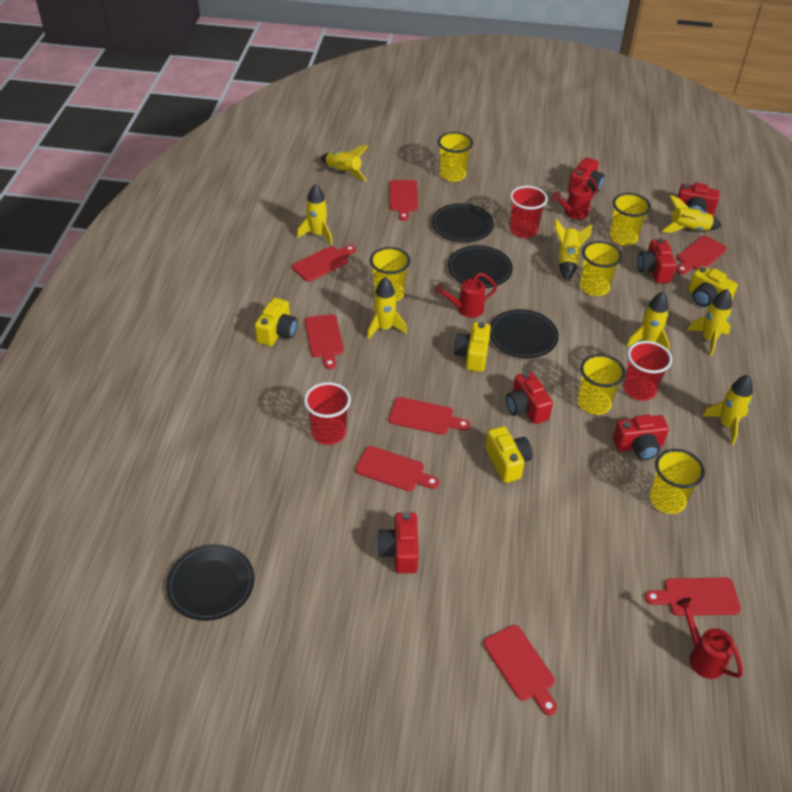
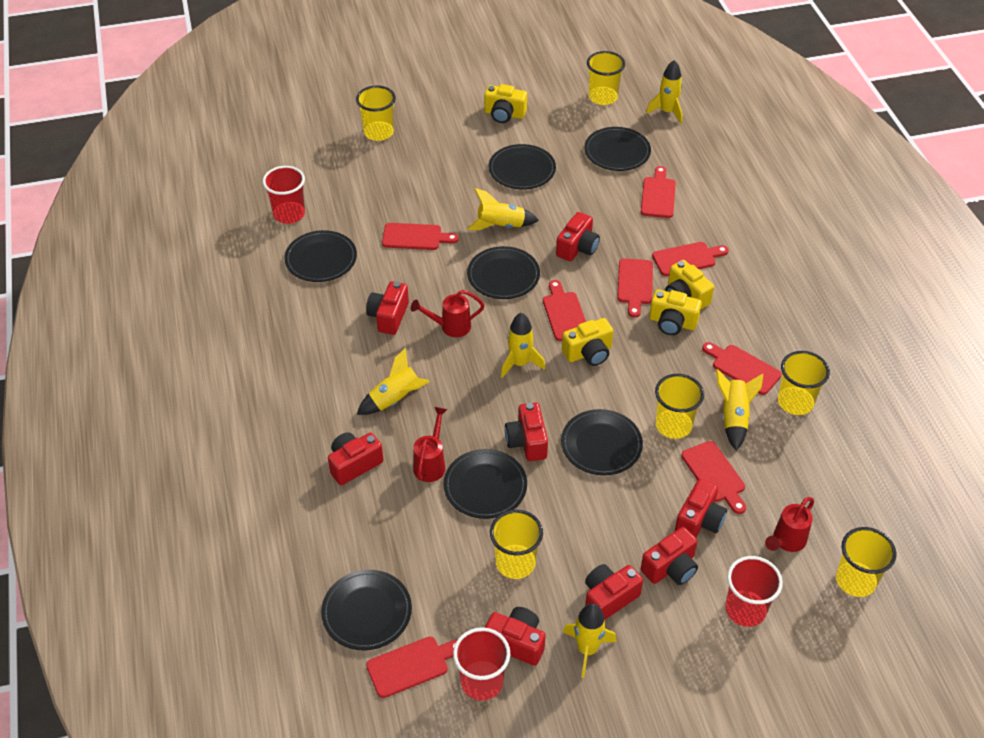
black plate: 4 -> 7
red camera: 6 -> 8
yellow rocket: 8 -> 6

